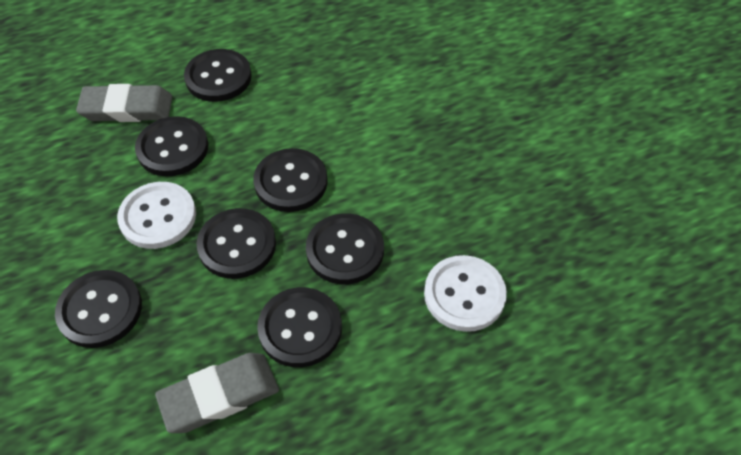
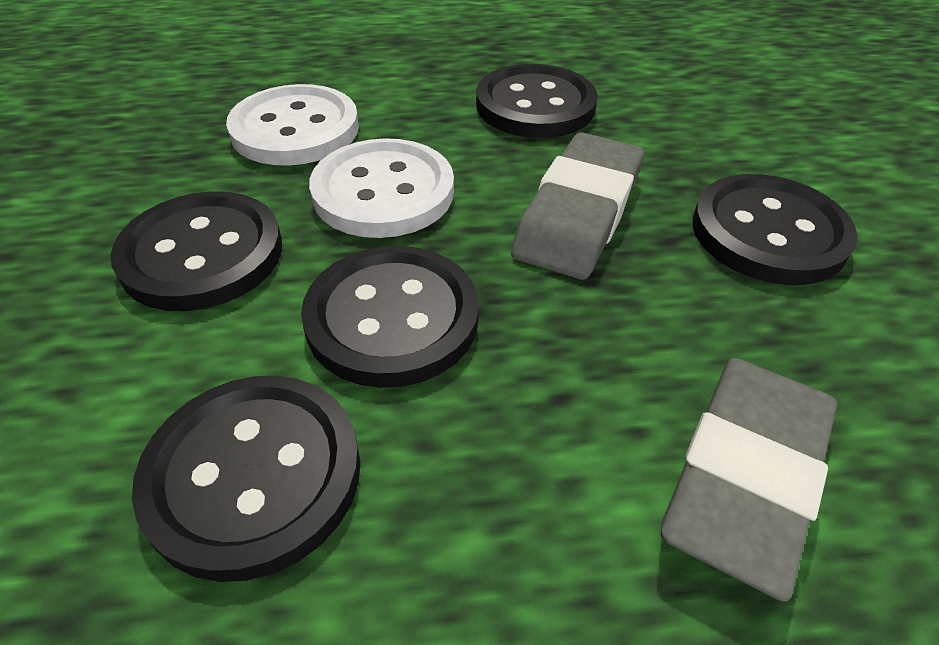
black button: 7 -> 5

